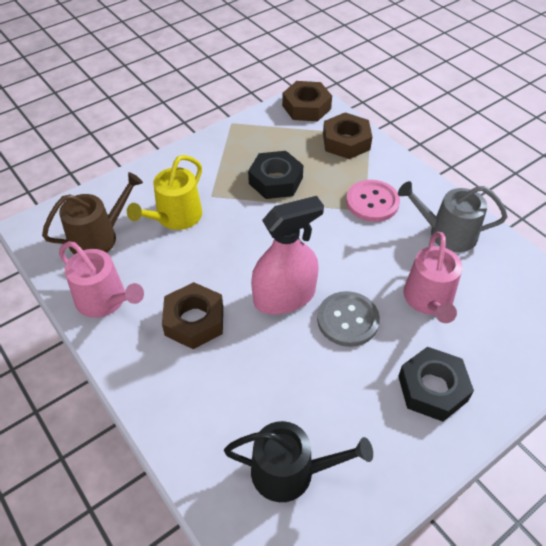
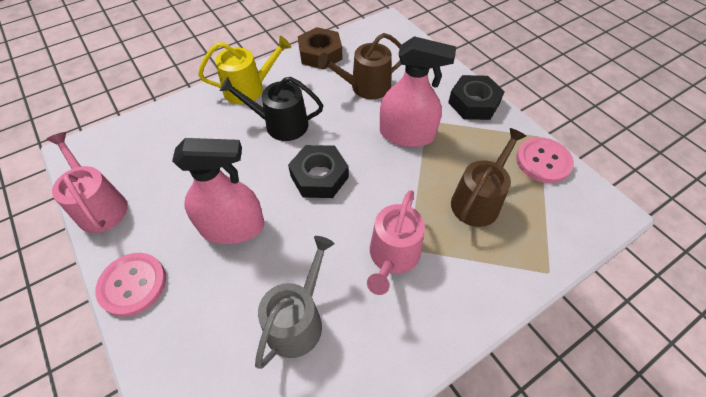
brown nut: 3 -> 1
brown watering can: 1 -> 2
grey button: 1 -> 0
pink button: 1 -> 2
pink spray bottle: 1 -> 2

